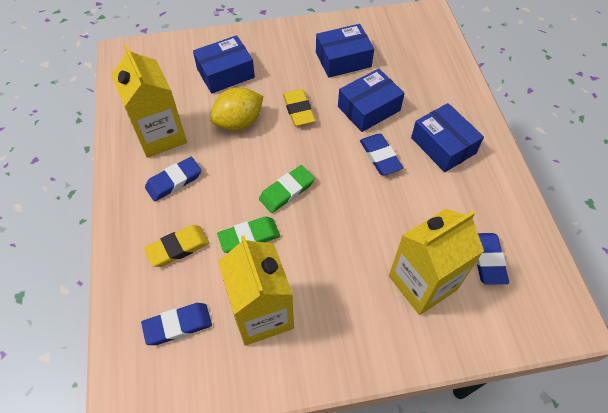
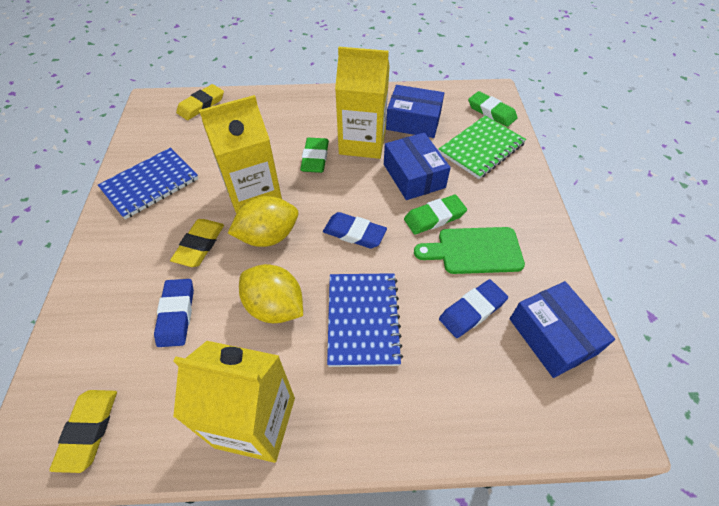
blue box: 4 -> 3
blue eraser: 4 -> 3
blue notebook: 0 -> 2
green cutting board: 0 -> 1
green eraser: 2 -> 3
green notebook: 0 -> 1
yellow eraser: 2 -> 3
yellow lemon: 1 -> 2

